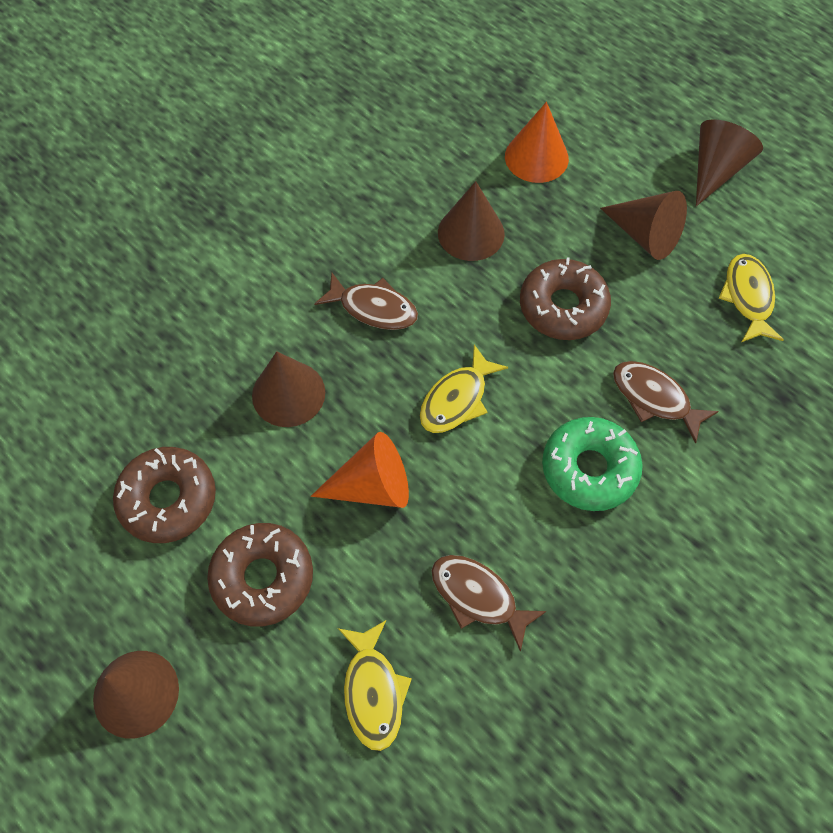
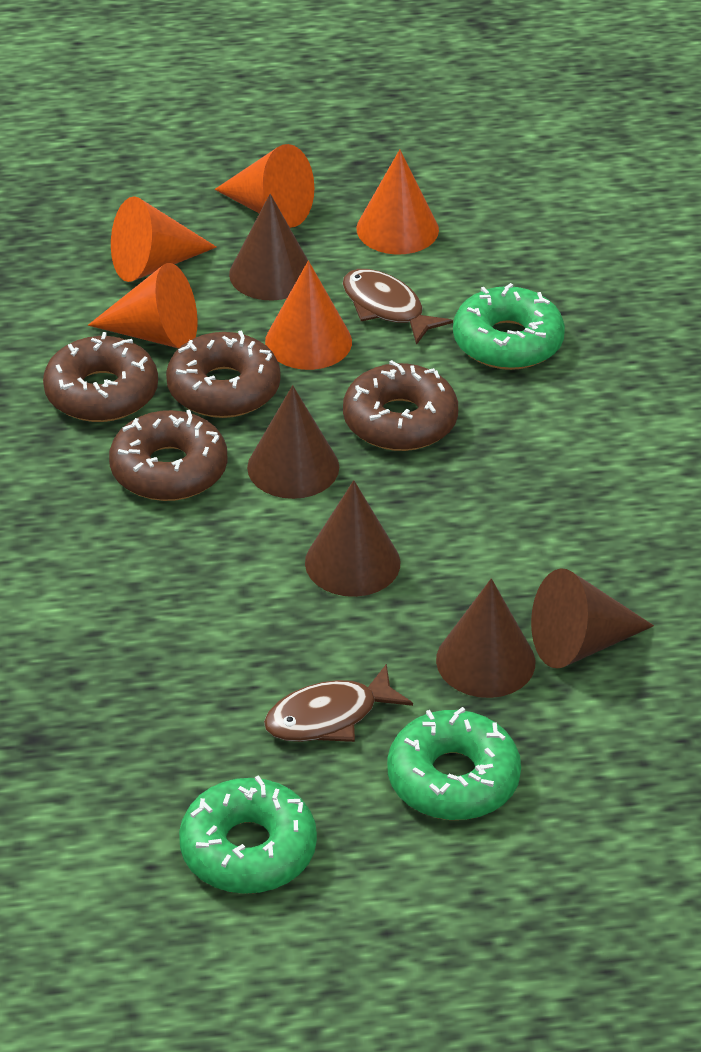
brown donut: 3 -> 4
brown fish: 3 -> 2
green donut: 1 -> 3
orange cone: 2 -> 5
yellow fish: 3 -> 0

